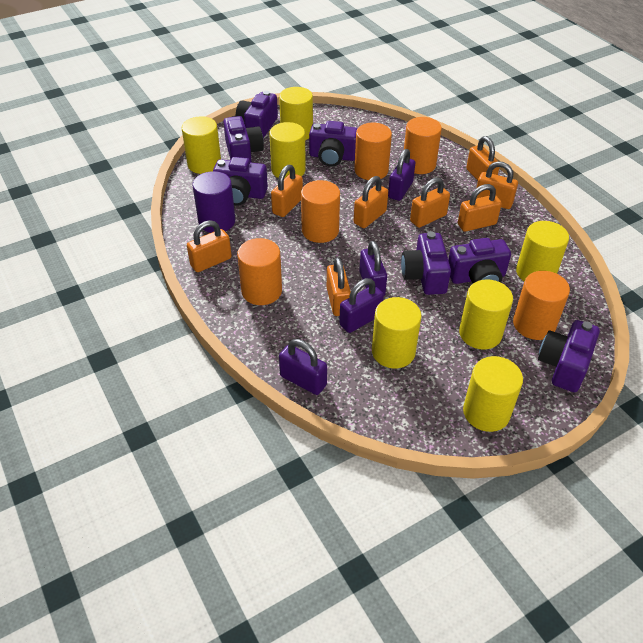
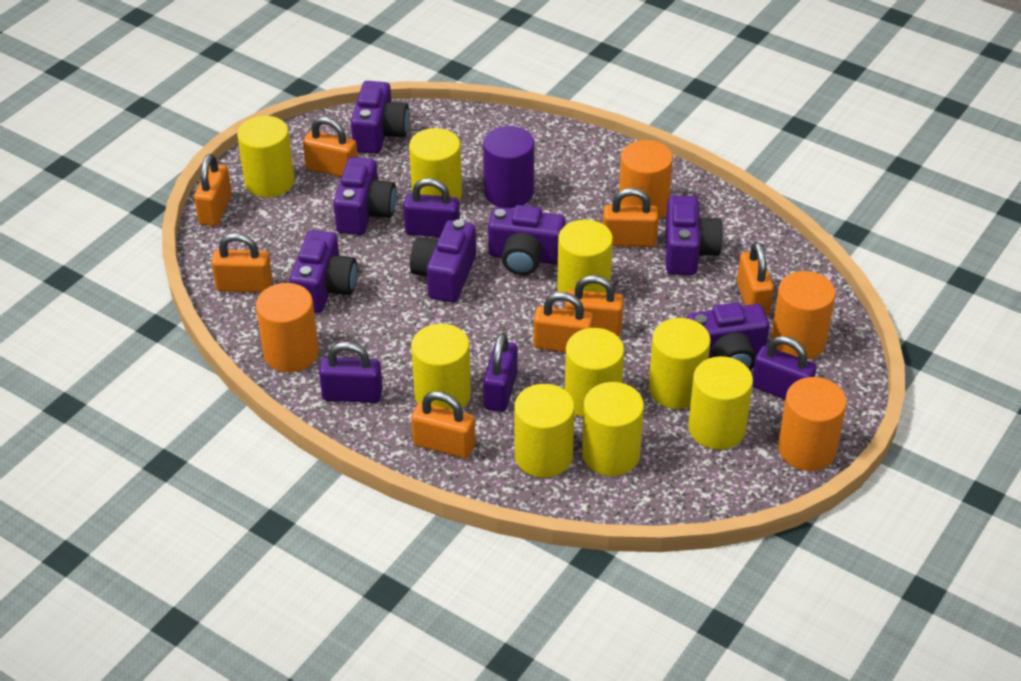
orange cylinder: 5 -> 4
yellow cylinder: 7 -> 9

